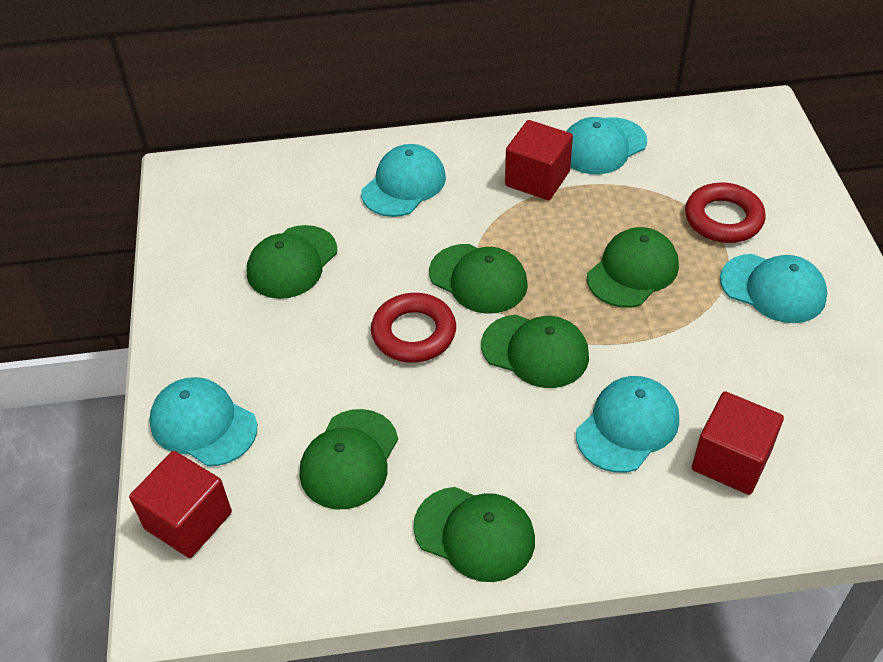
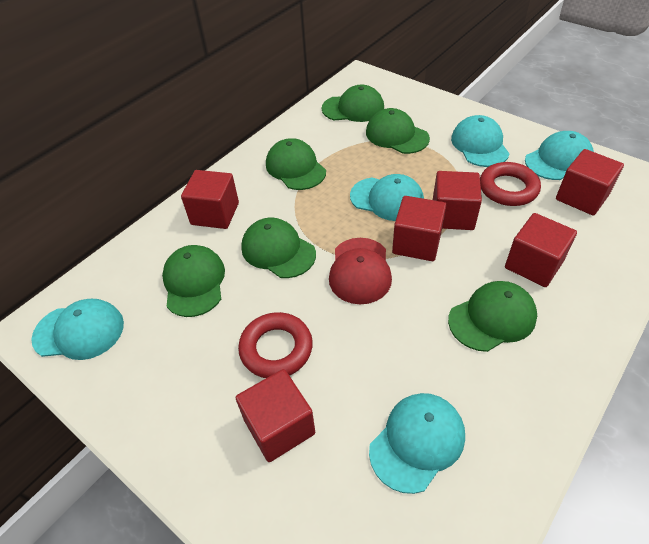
red cap: 0 -> 1
red cube: 3 -> 6

